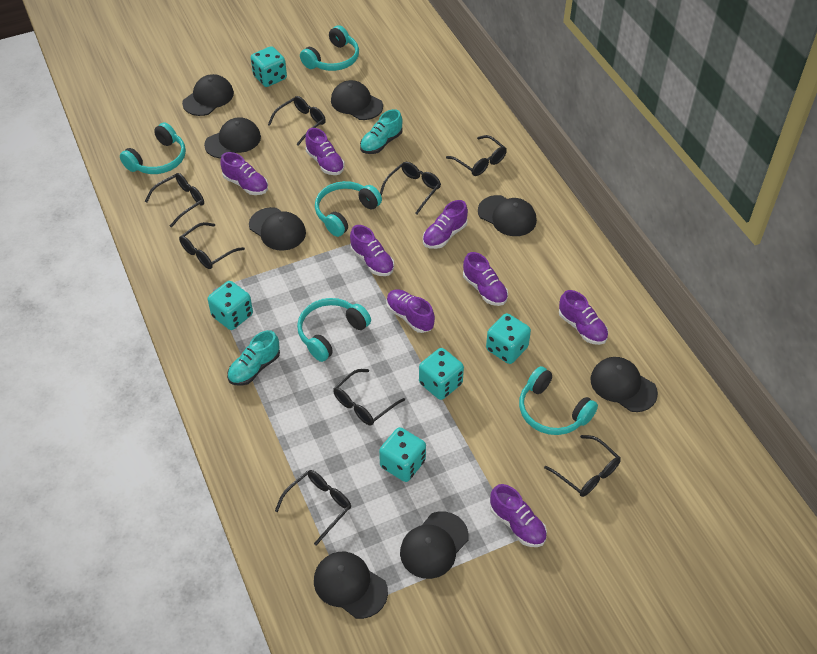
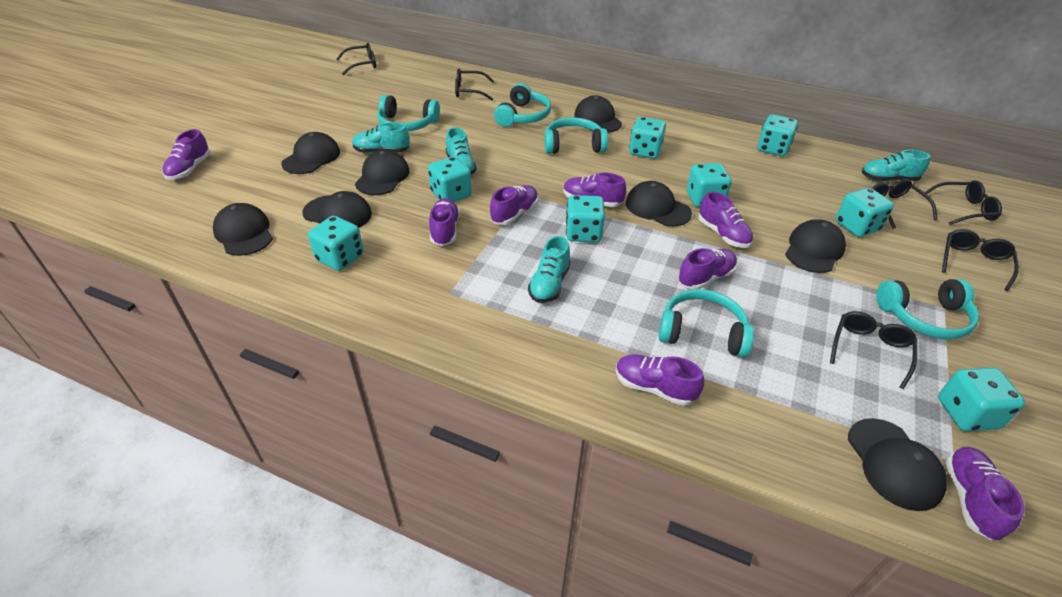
black glasses: 8 -> 6
turquoise dice: 5 -> 8
turquoise shoe: 2 -> 4

